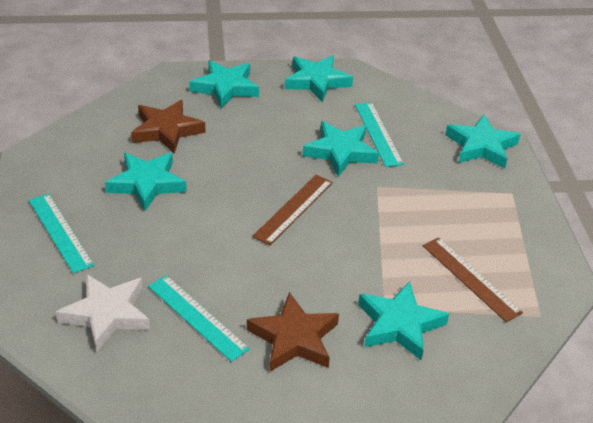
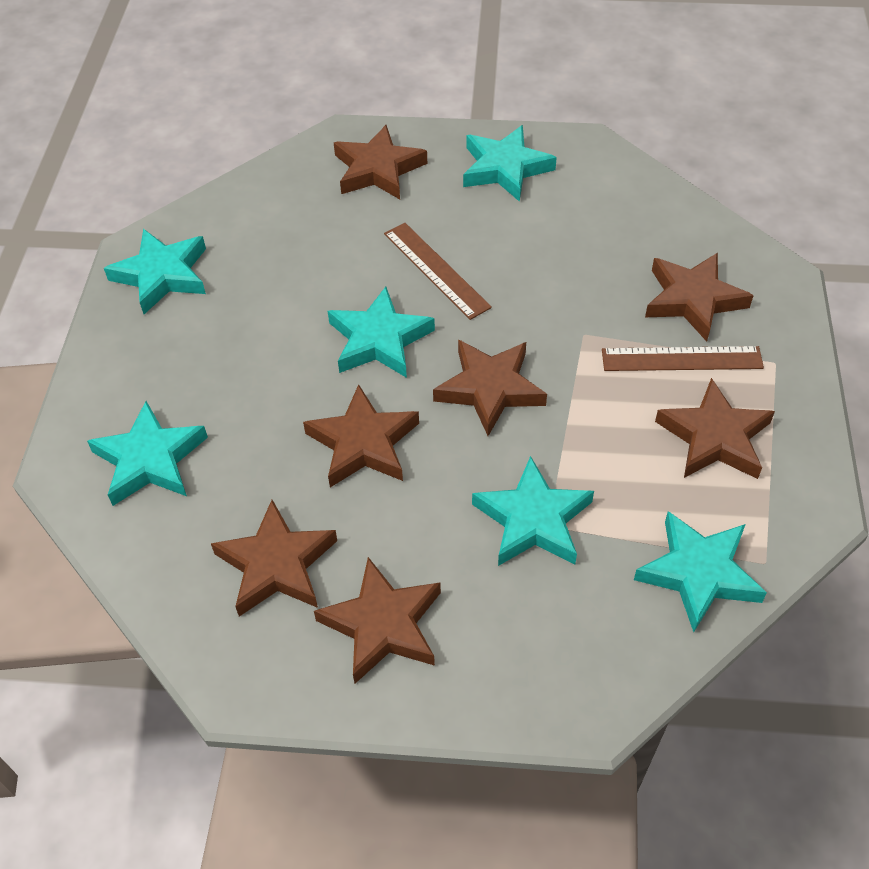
brown star: 2 -> 7
turquoise ruler: 3 -> 0
white star: 1 -> 0

